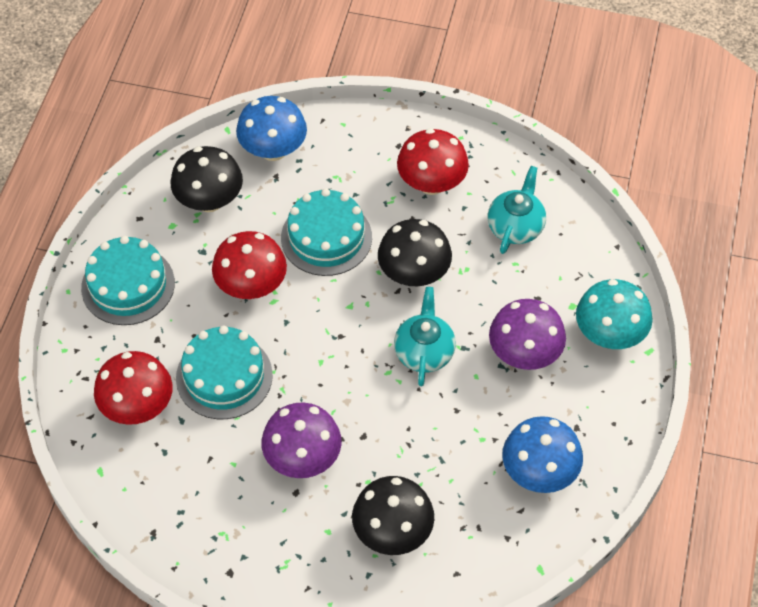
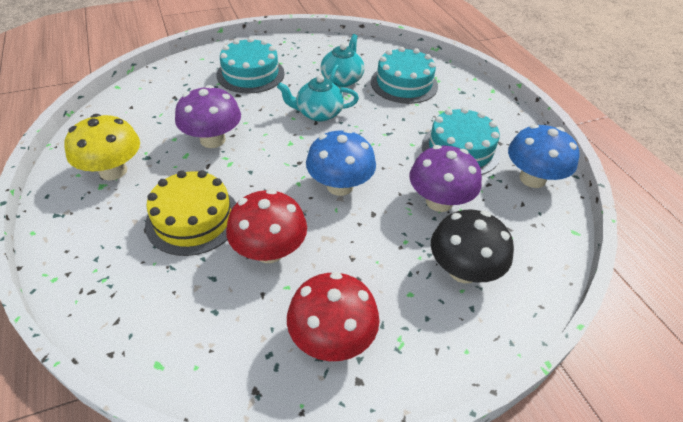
black mushroom: 3 -> 1
red mushroom: 3 -> 2
turquoise mushroom: 1 -> 0
yellow cake: 0 -> 1
yellow mushroom: 0 -> 1

